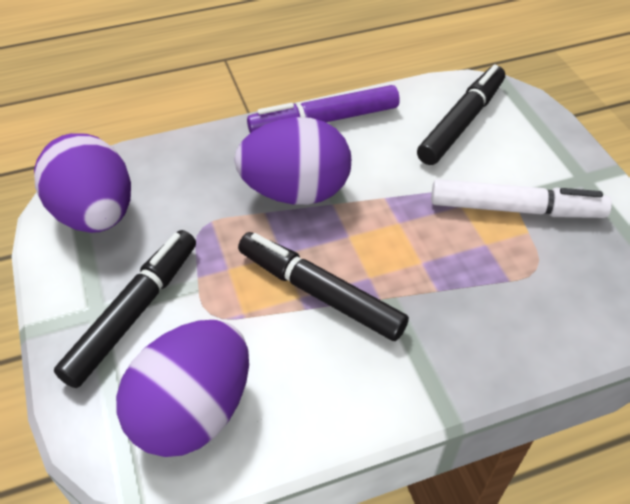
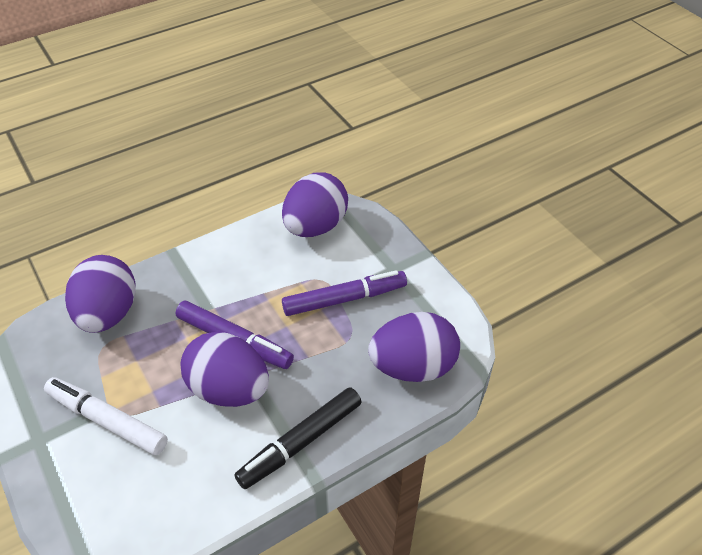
black marker: 3 -> 1
purple egg: 3 -> 4
purple marker: 1 -> 2

